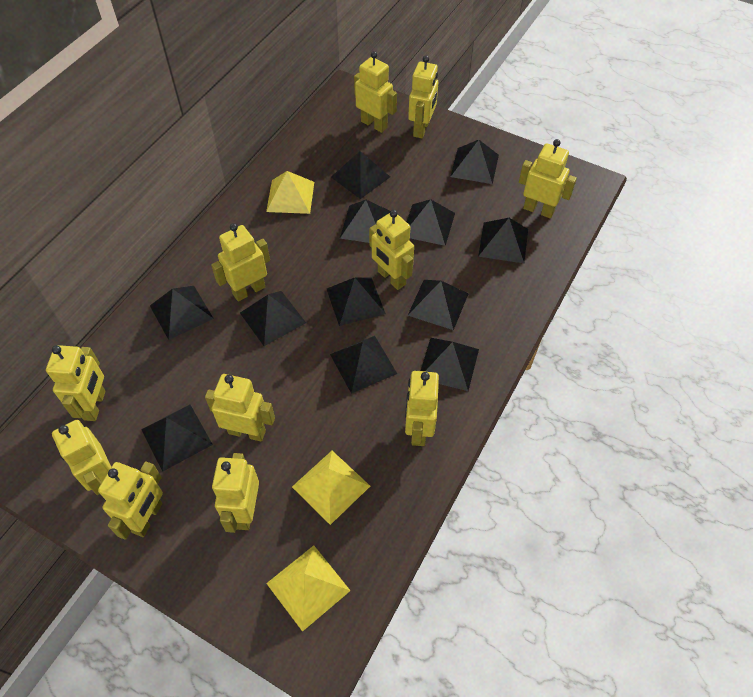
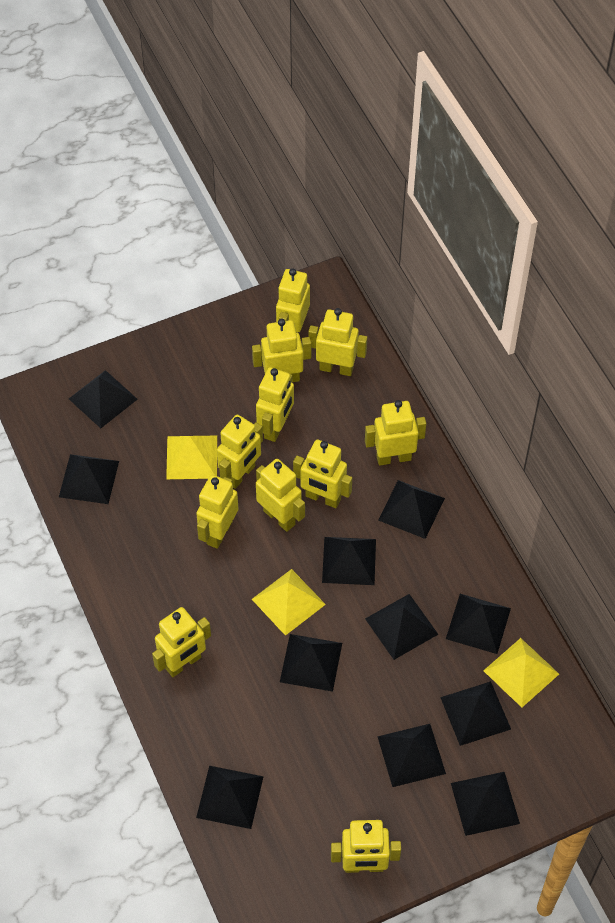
black pyramid: 12 -> 11

